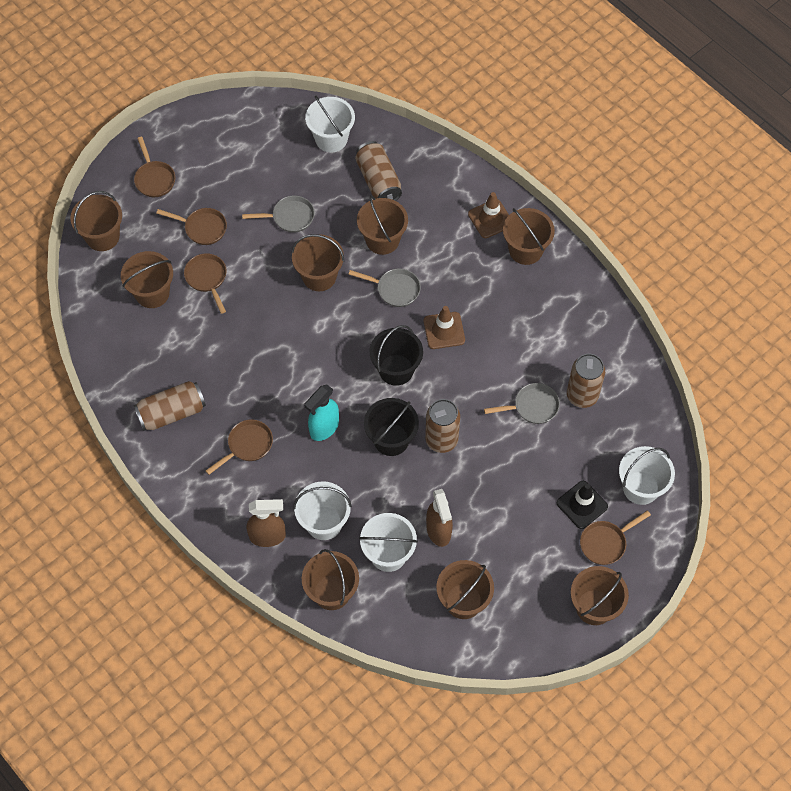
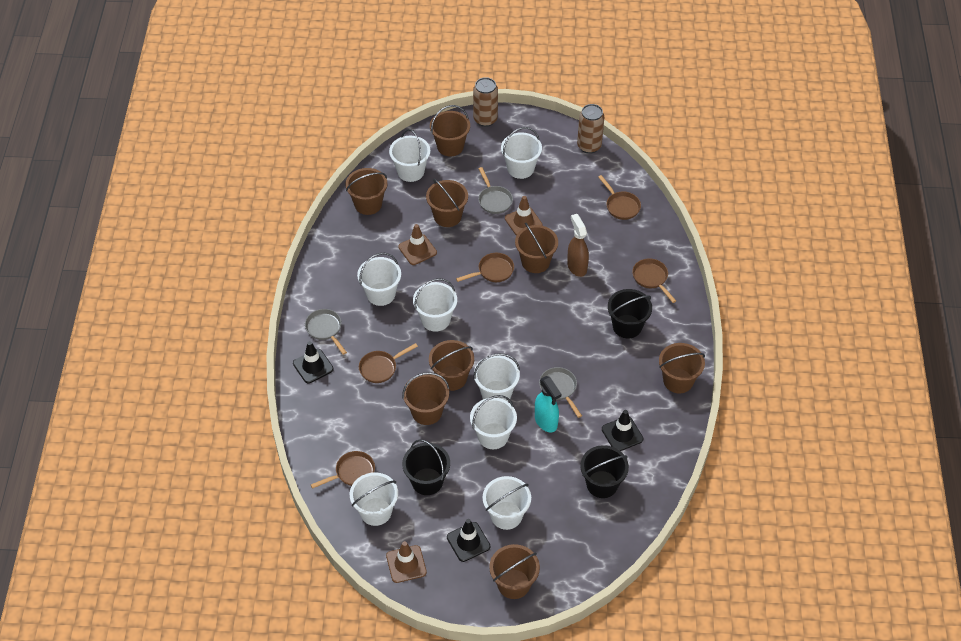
black bucket: 2 -> 3
black traffic cone: 1 -> 3
brown can: 4 -> 2
brown spray bottle: 2 -> 1
brown traffic cone: 2 -> 3
white bucket: 4 -> 8

